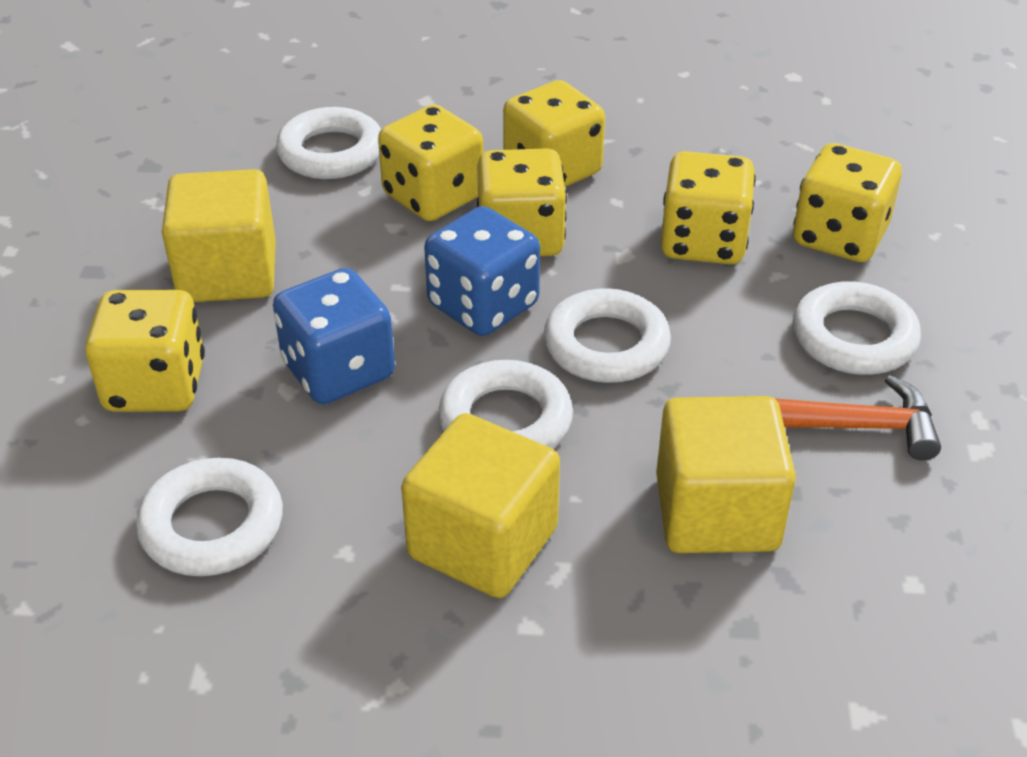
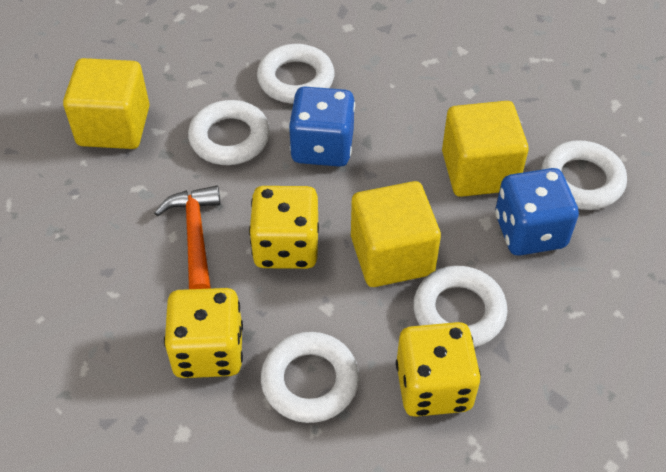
yellow dice: 6 -> 3

